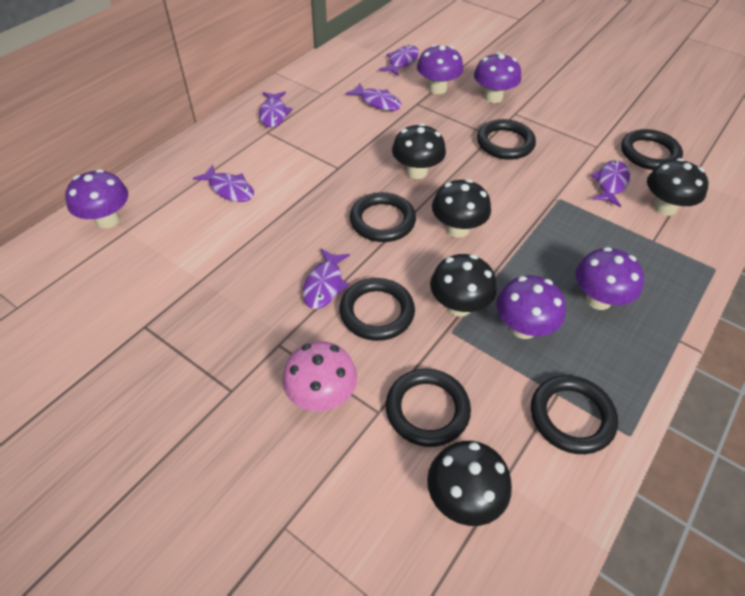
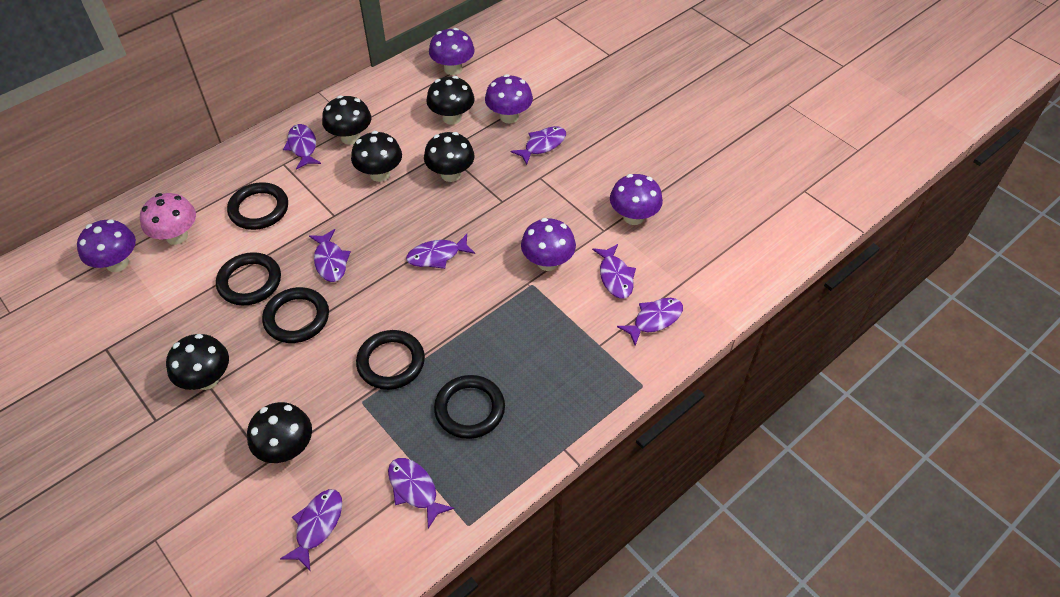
black mushroom: 5 -> 6
black ring: 6 -> 5
purple fish: 6 -> 8

